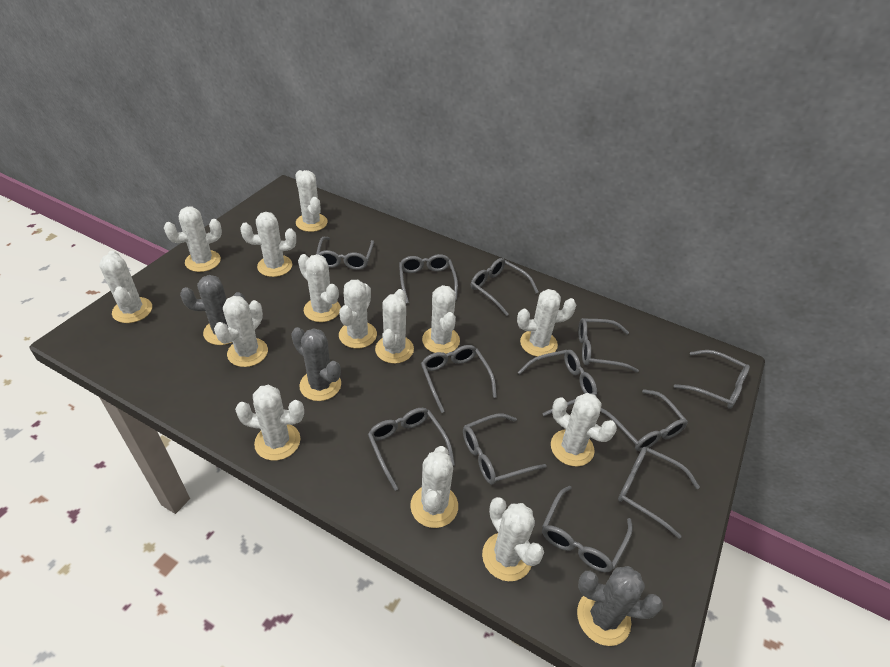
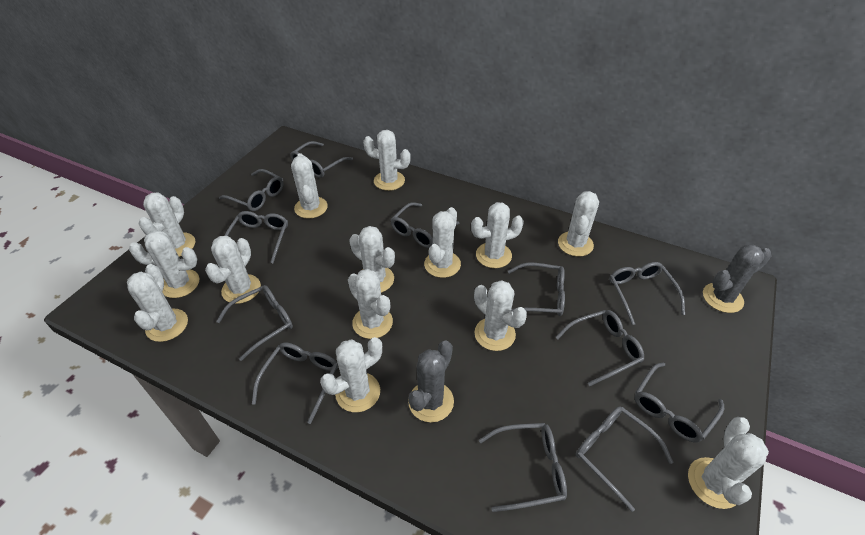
grey cactus: 3 -> 2

